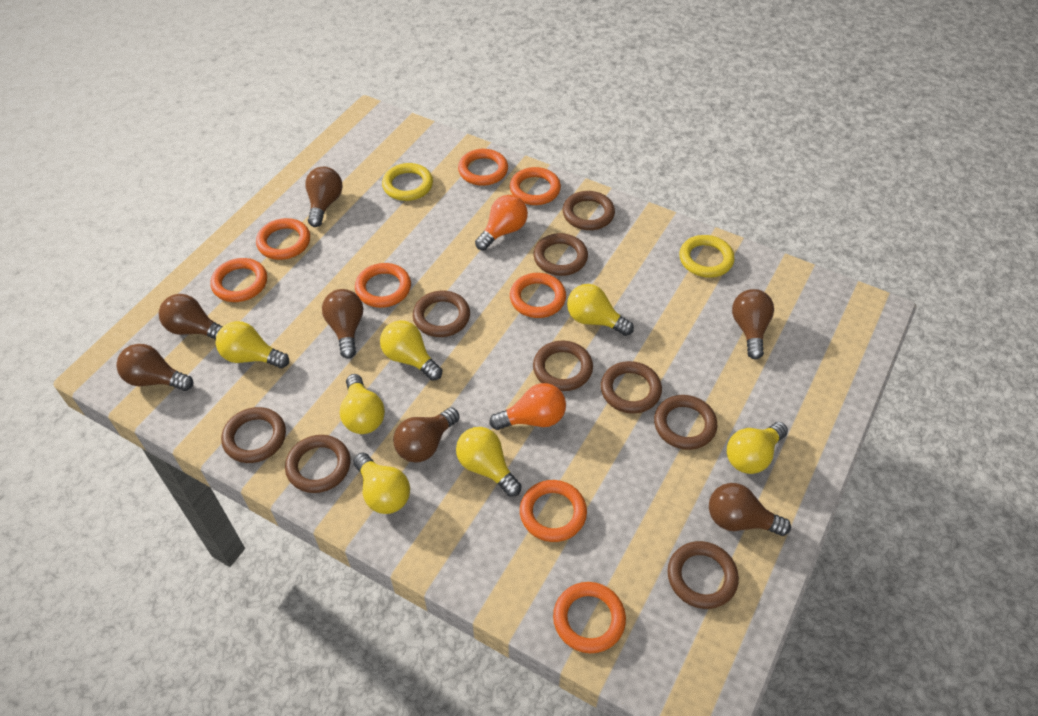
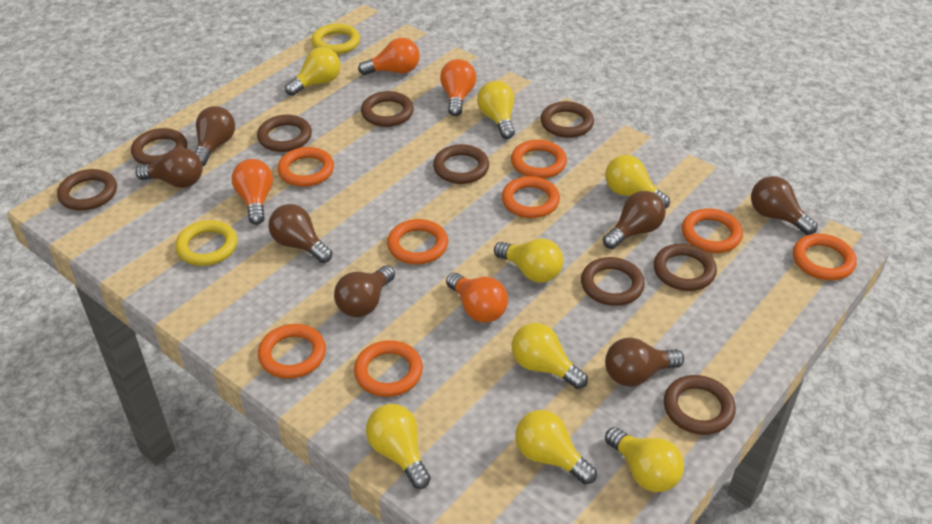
orange light bulb: 2 -> 4
yellow light bulb: 7 -> 8

